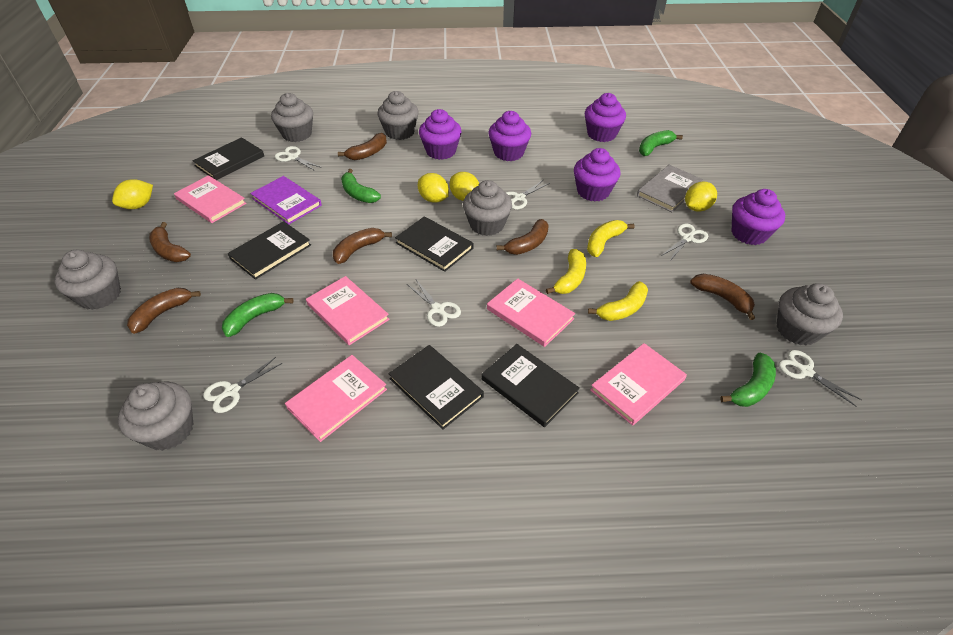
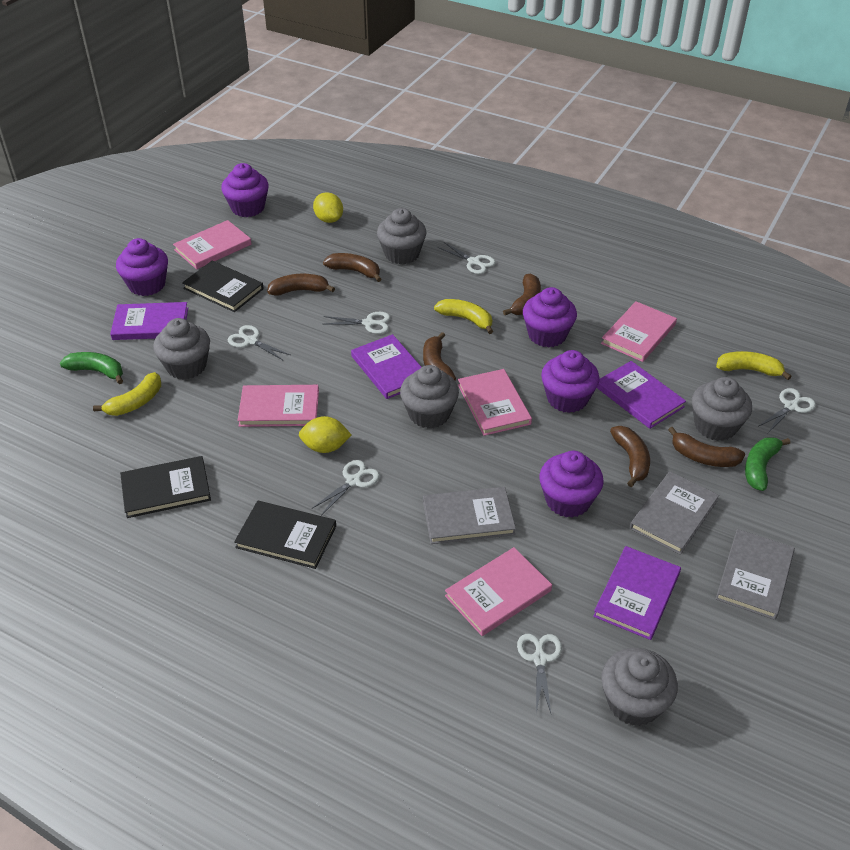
black book: 5 -> 3
green banana: 4 -> 2
grey book: 1 -> 3
grey cupcake: 6 -> 5
purple book: 1 -> 4
yellow lemon: 4 -> 2

